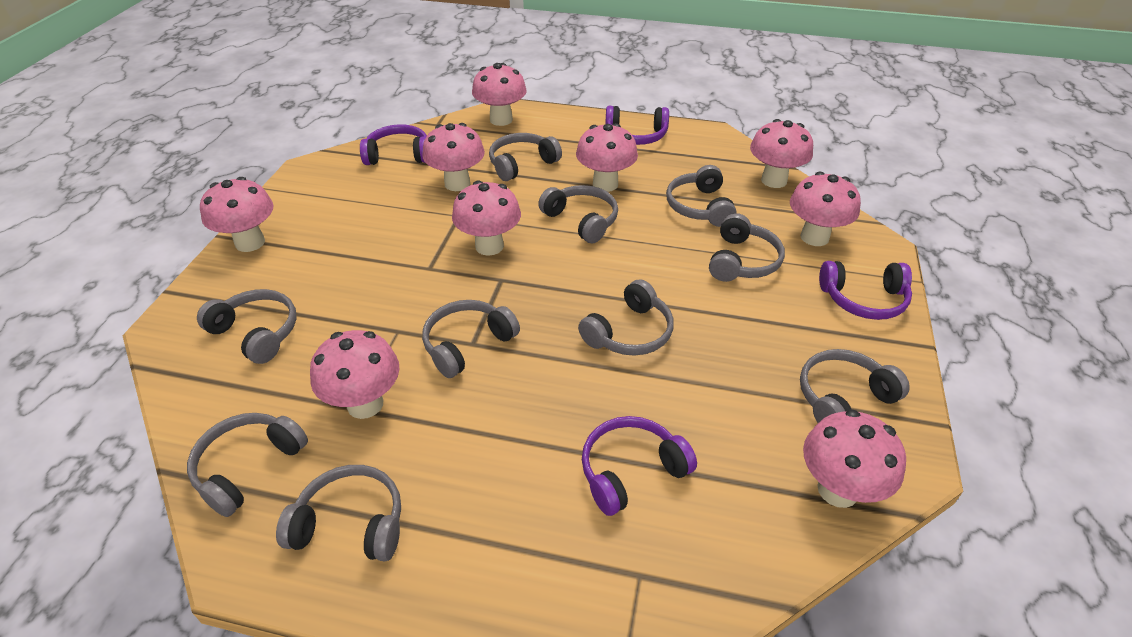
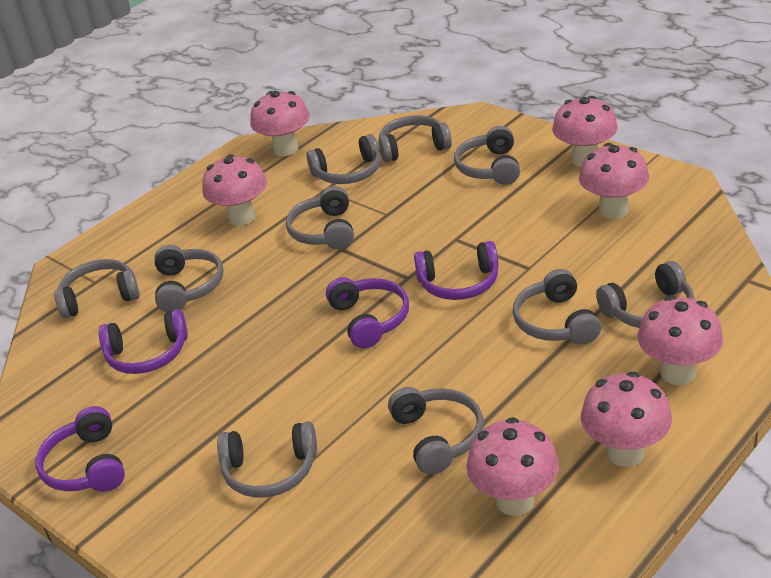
pink mushroom: 9 -> 7

